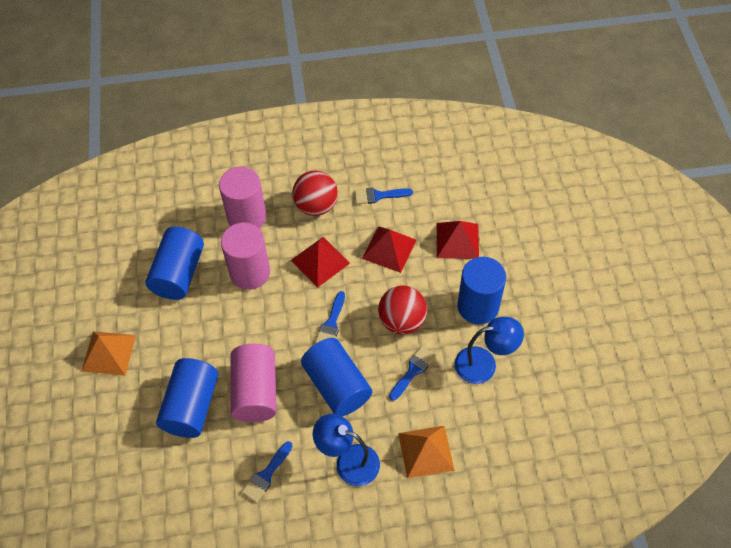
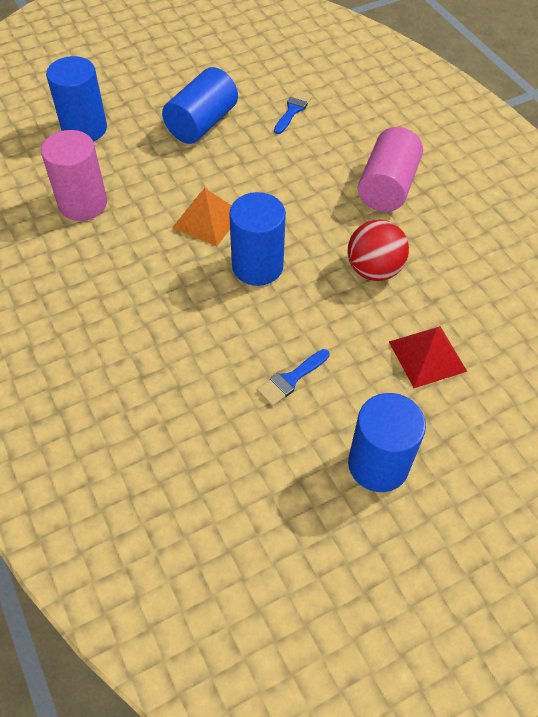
blue brush: 4 -> 2
blue lamp: 2 -> 0
orange pyramid: 2 -> 1
pink cylinder: 3 -> 2
red ball: 2 -> 1
red pyramid: 3 -> 1

